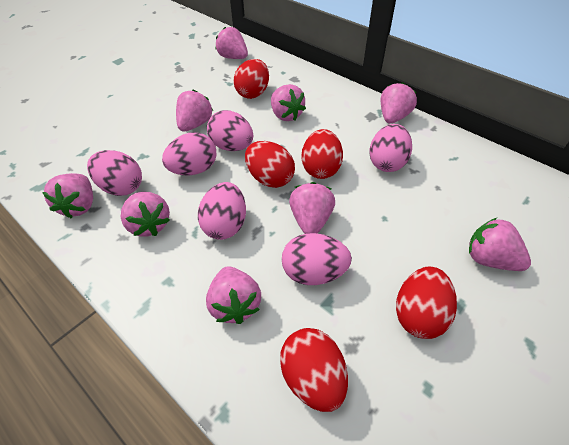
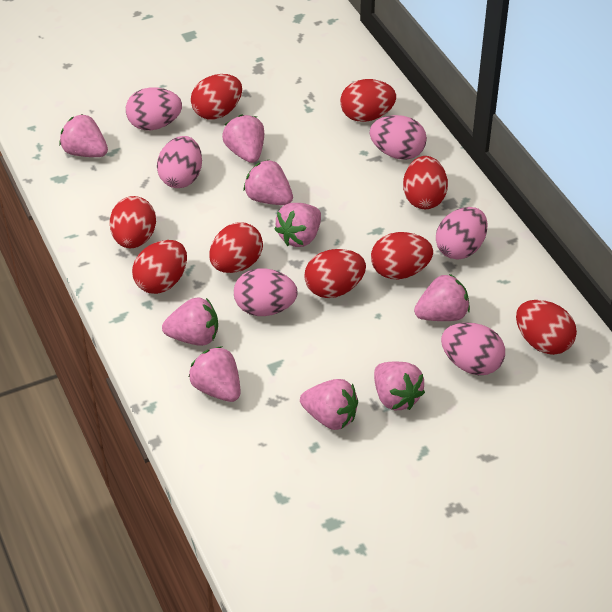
red egg: 5 -> 9

